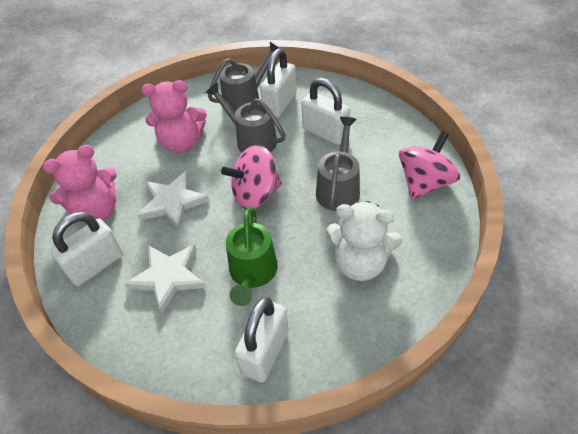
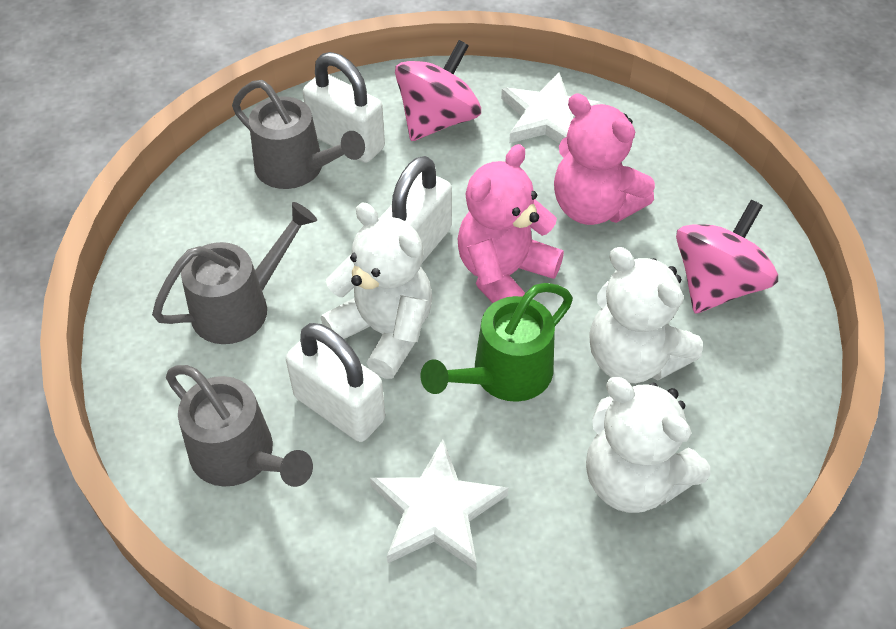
white padlock: 4 -> 3
white teddy bear: 1 -> 3

